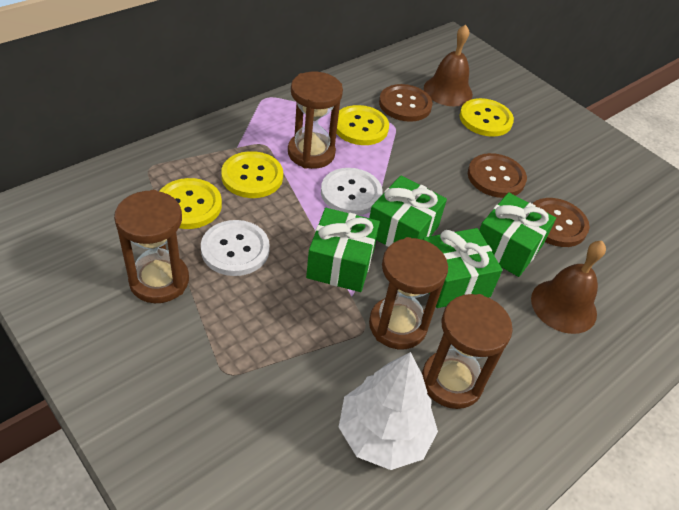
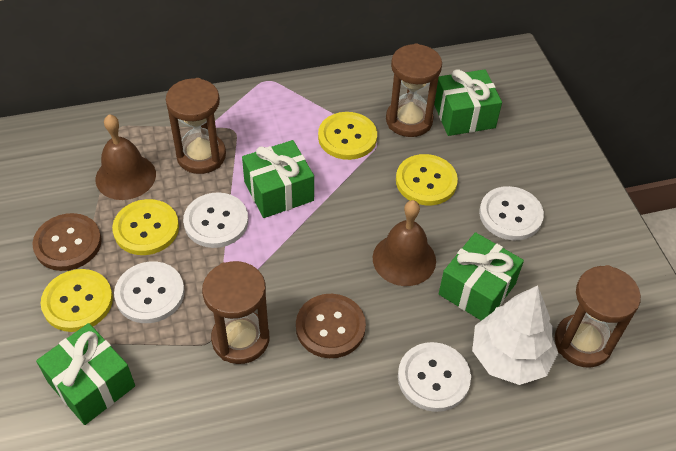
brown button: 3 -> 2
white button: 2 -> 4

